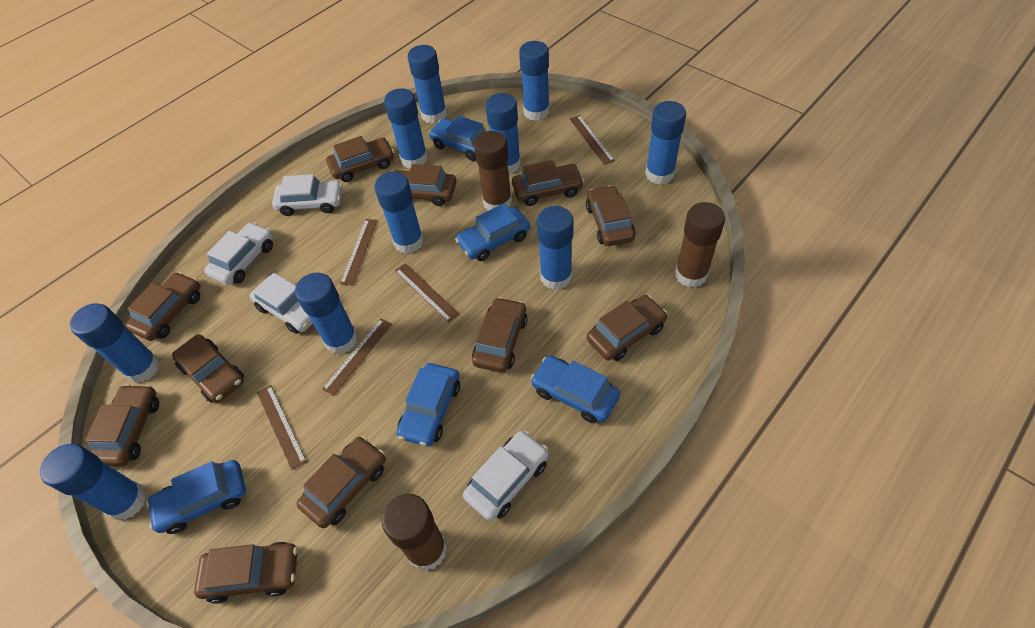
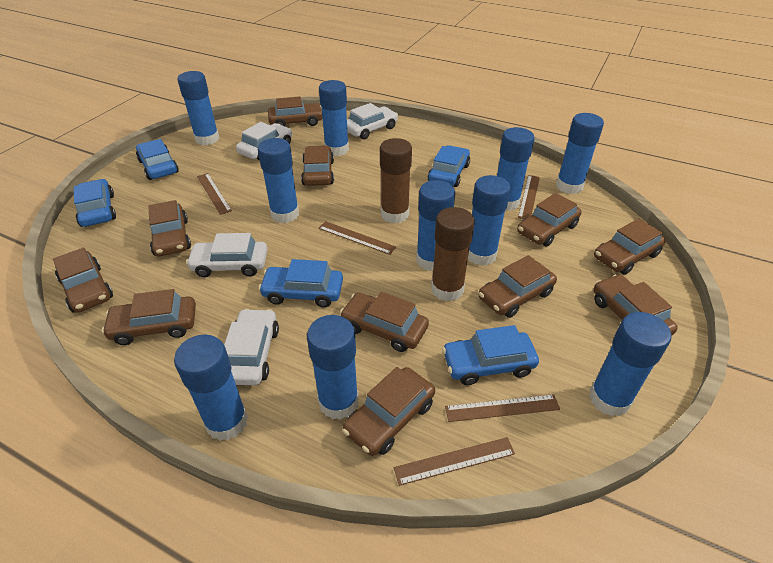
brown glue stick: 3 -> 2

